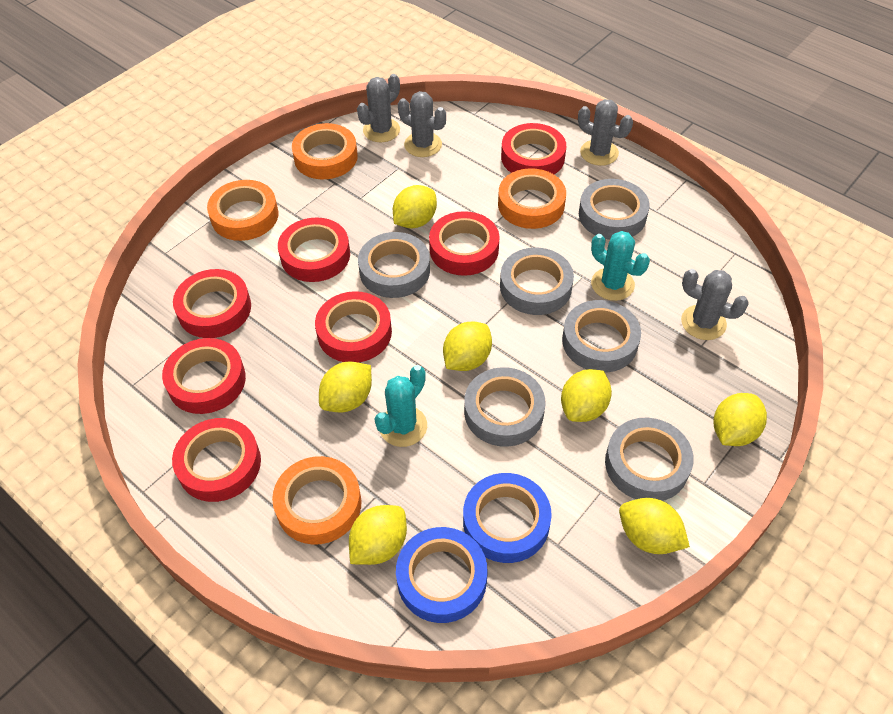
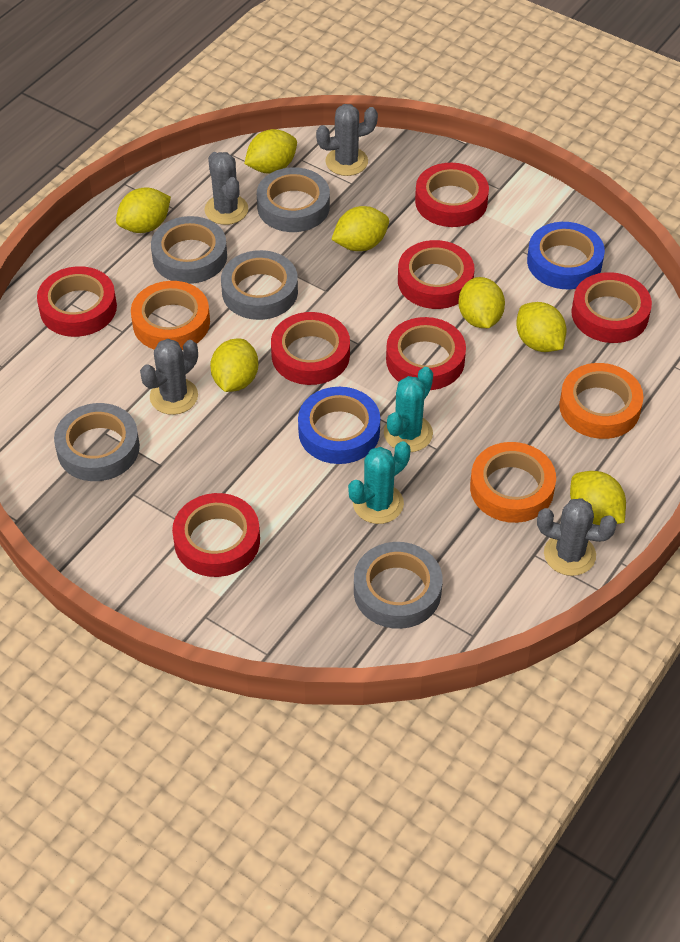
grey tape: 6 -> 5
orange tape: 4 -> 3

